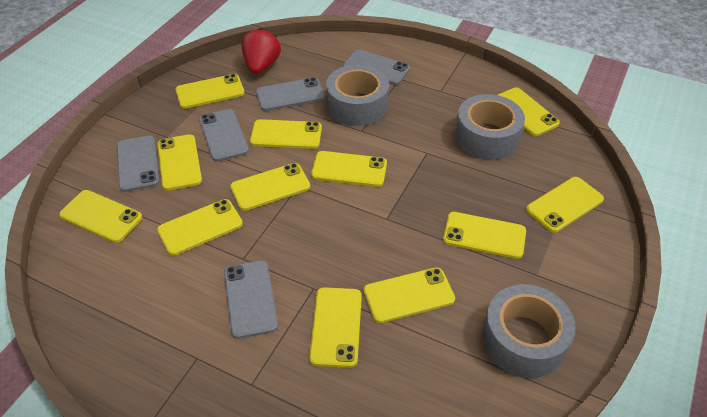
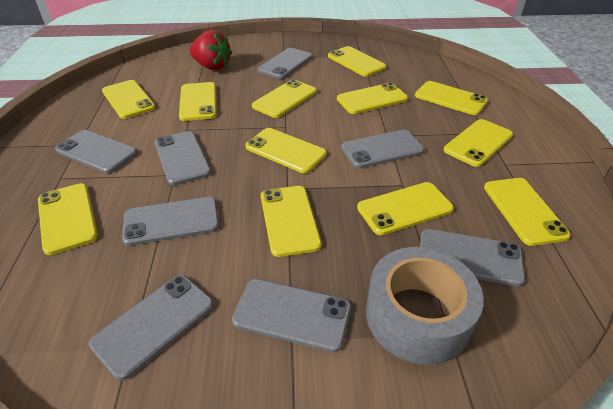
grey phone: 5 -> 8
grey tape: 3 -> 1

